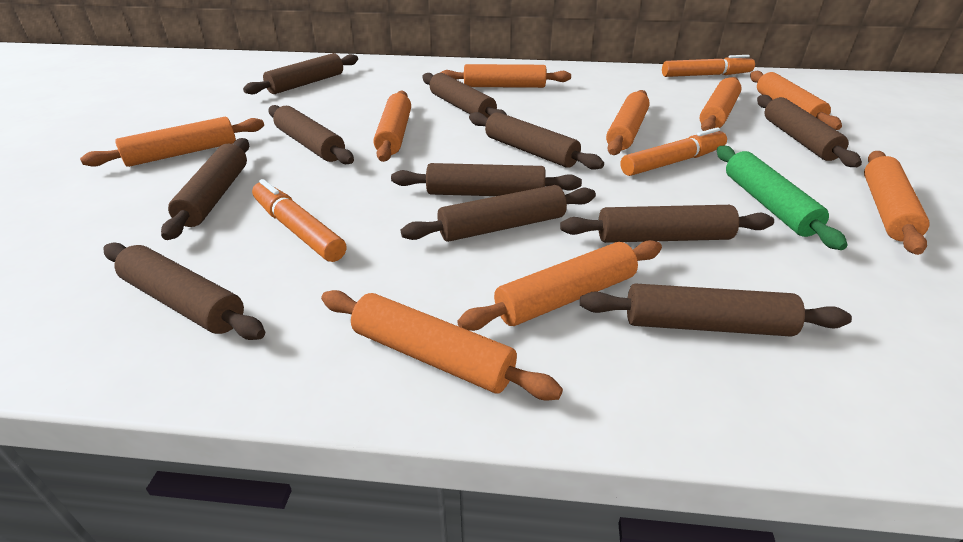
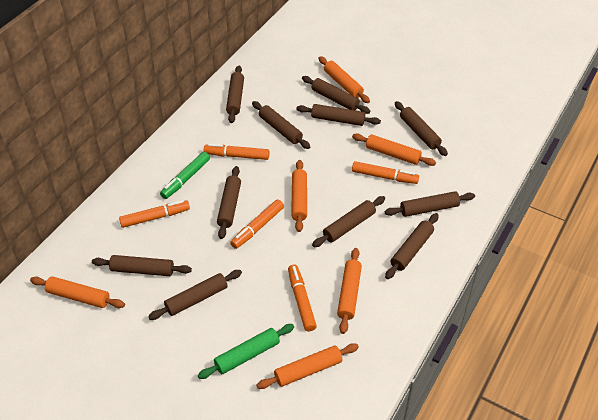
green marker: 0 -> 1
orange marker: 3 -> 5
orange rolling pin: 9 -> 6

